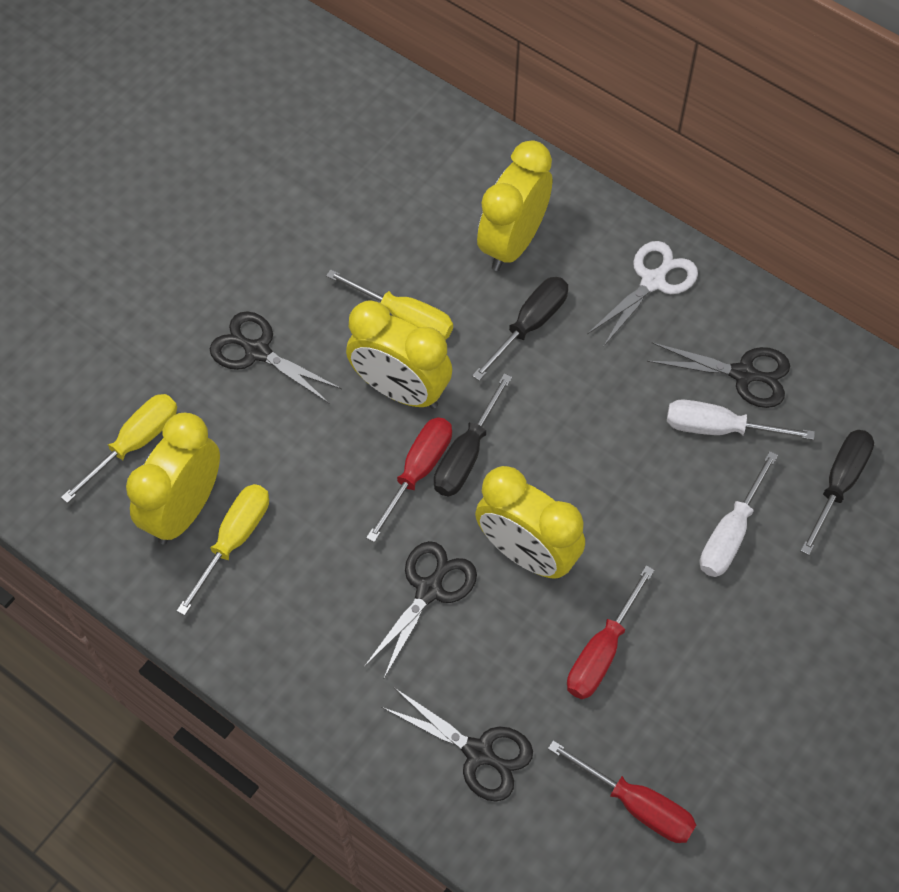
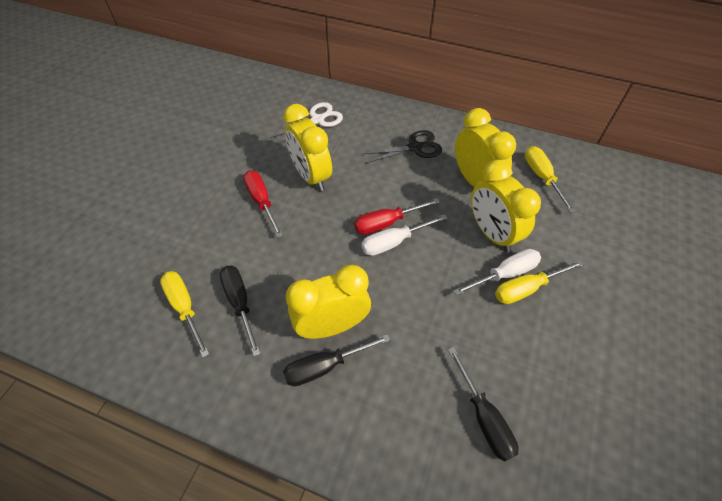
black scissors: 4 -> 1
red screwdriver: 3 -> 2

